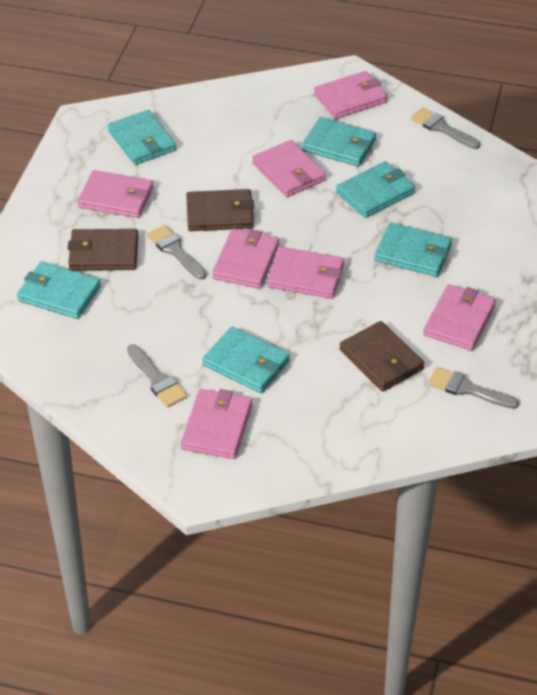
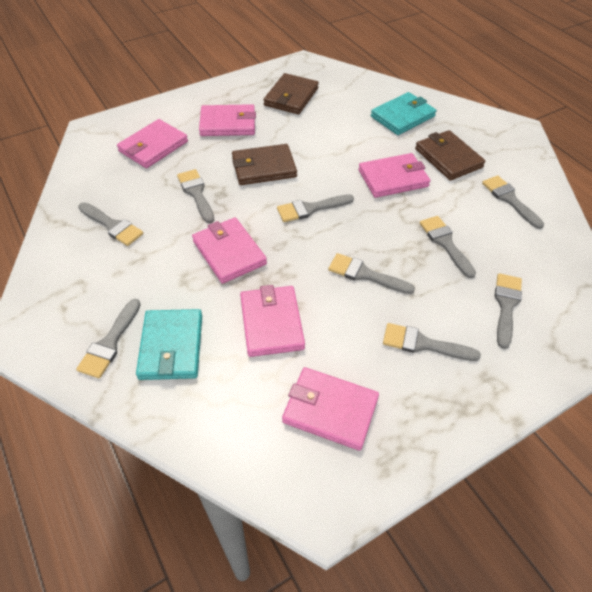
grey brush: 4 -> 9
pink wallet: 7 -> 6
turquoise wallet: 6 -> 2

